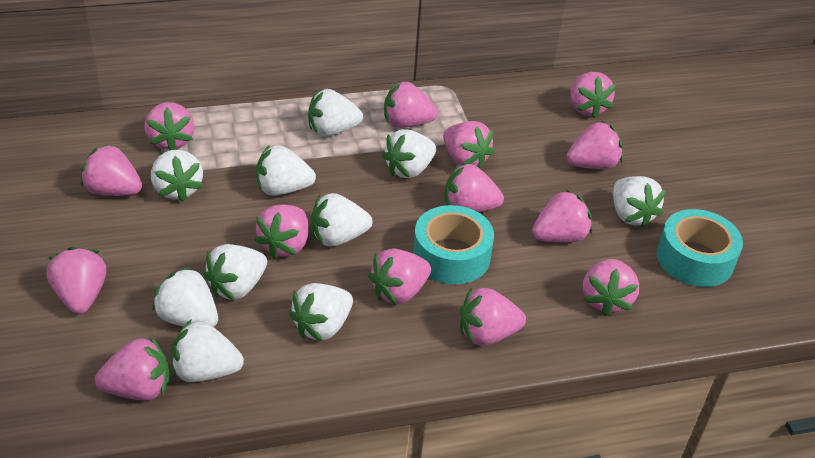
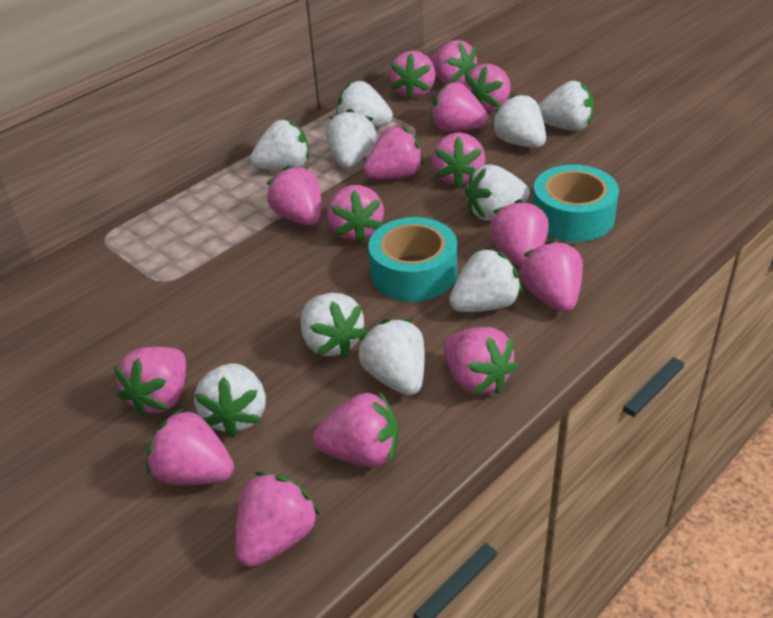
pink strawberry: 14 -> 15

